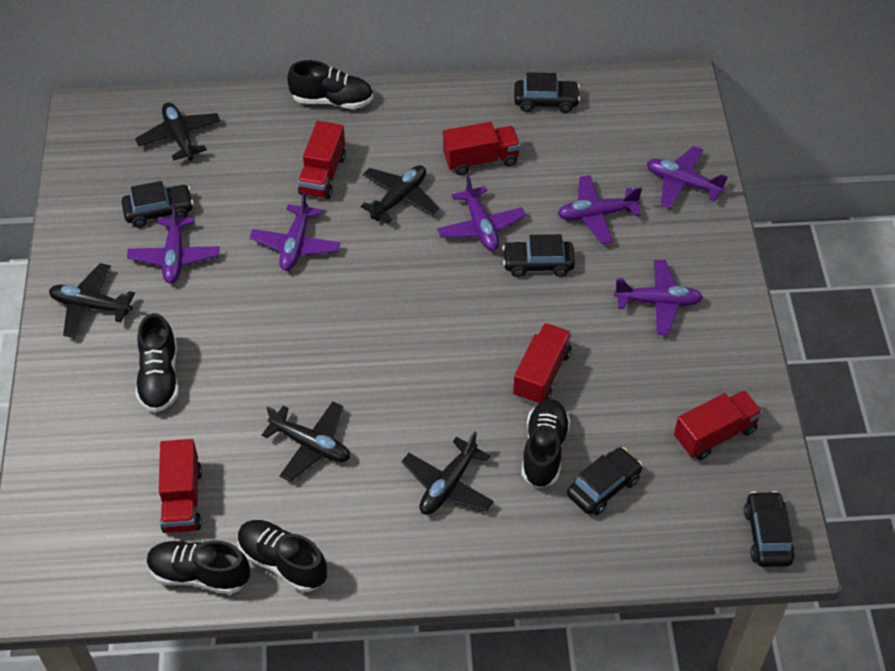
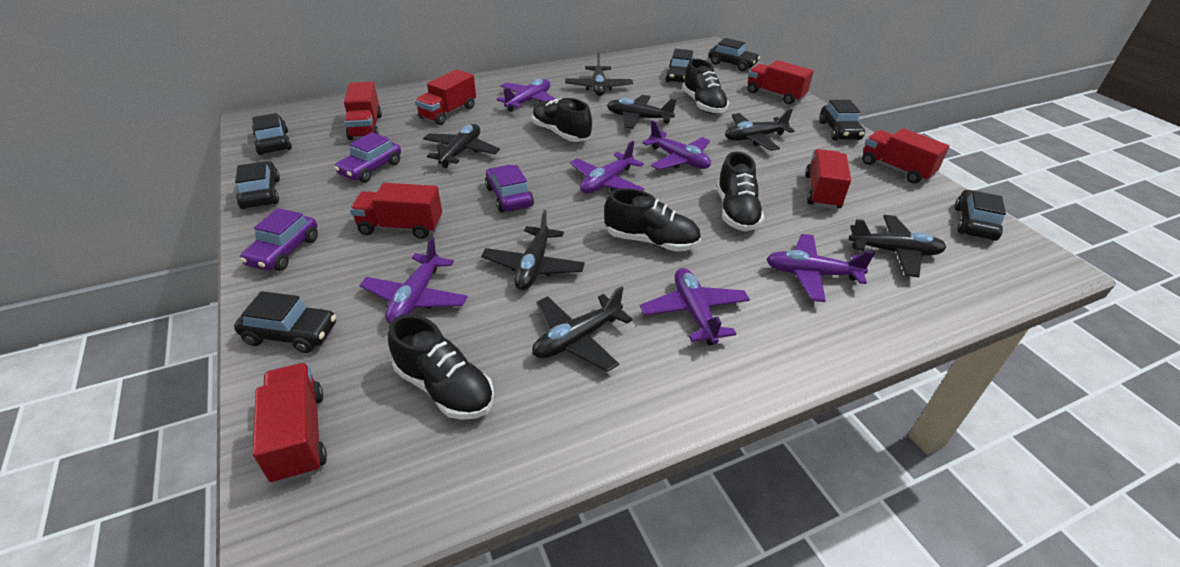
black car: 5 -> 7
black plane: 5 -> 7
purple car: 0 -> 3
red truck: 5 -> 7

